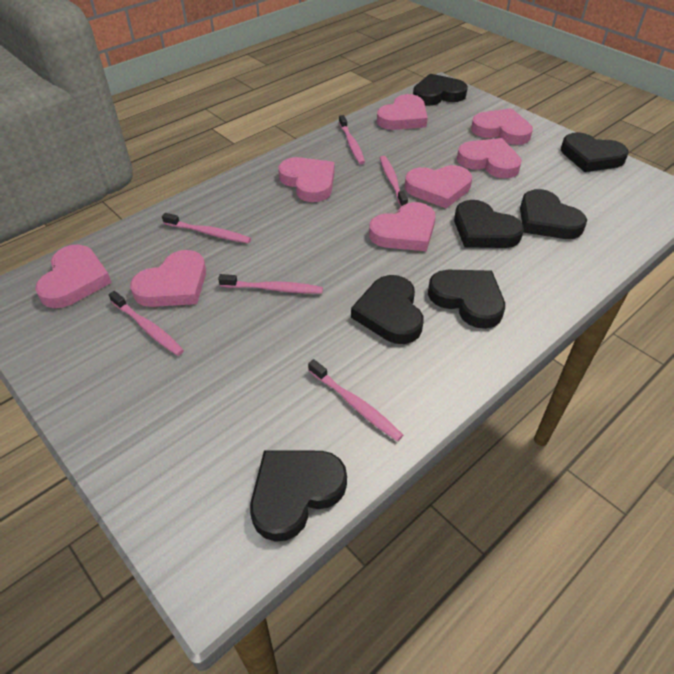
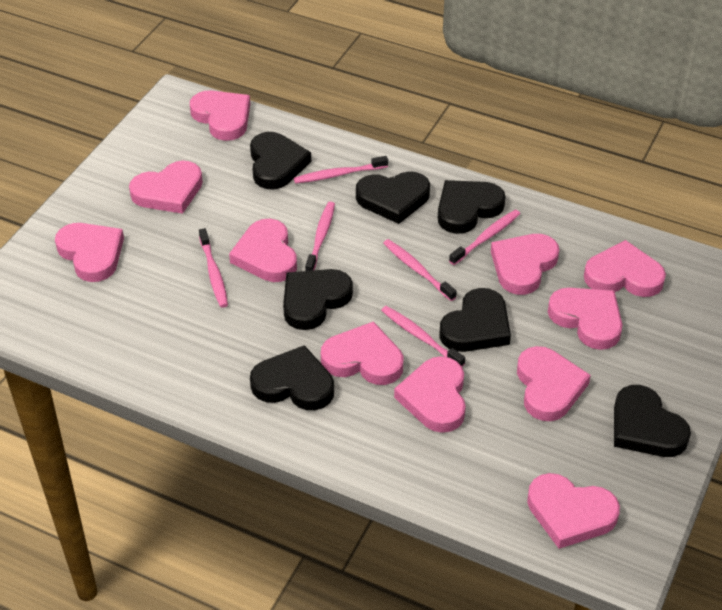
pink heart: 8 -> 11

